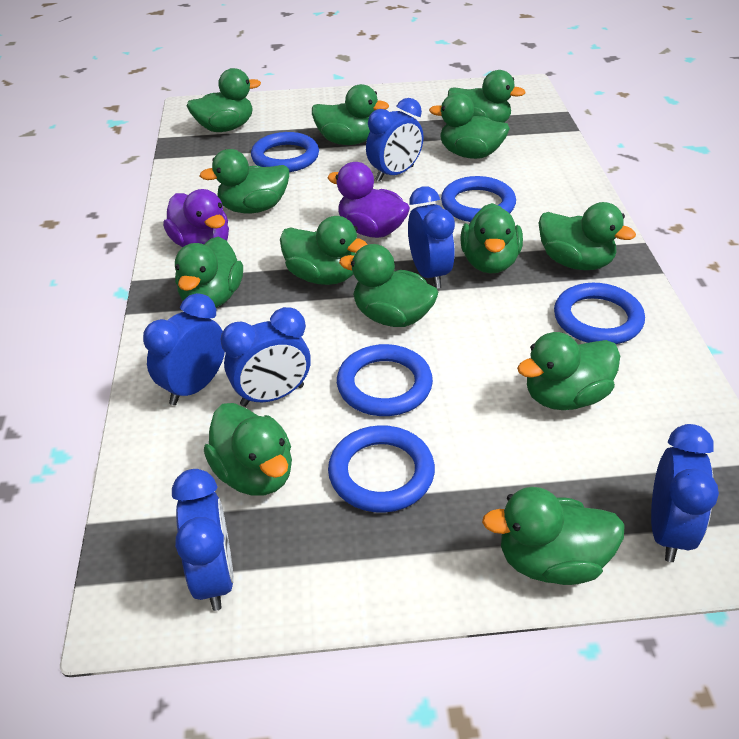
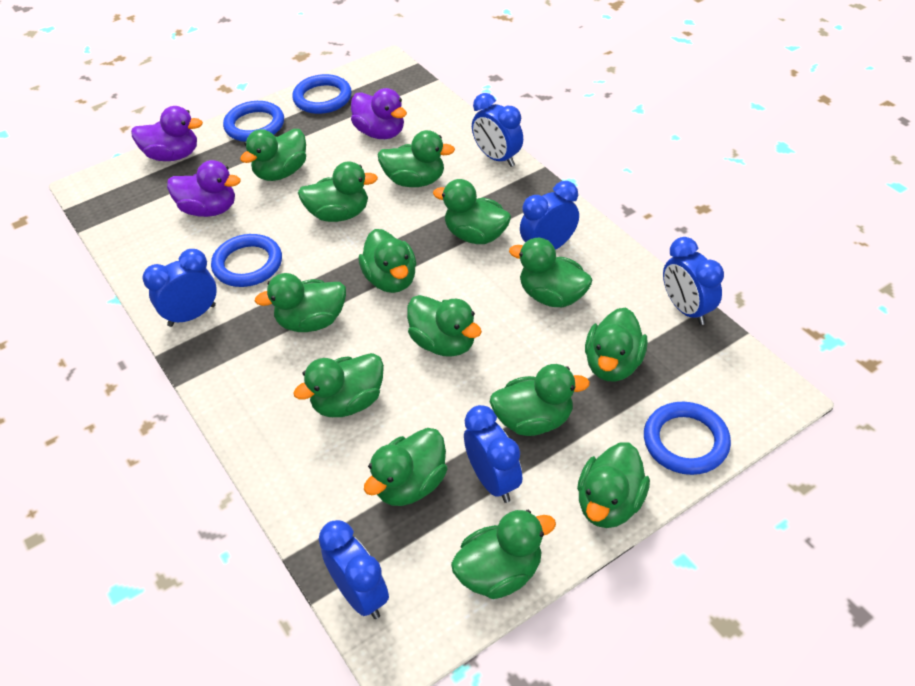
blue ring: 5 -> 4
green duck: 13 -> 14
purple duck: 2 -> 3

